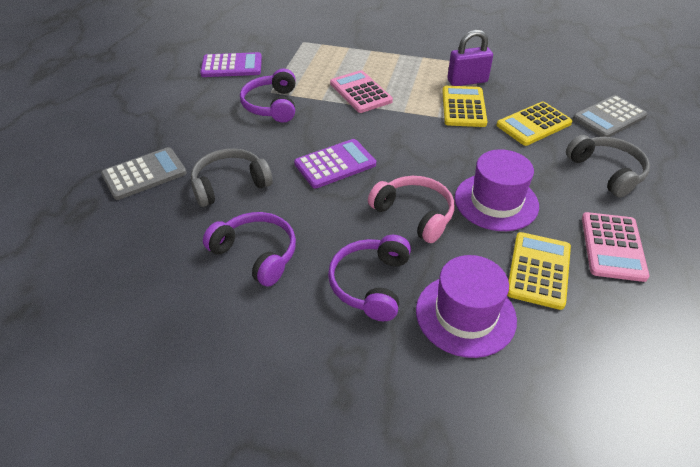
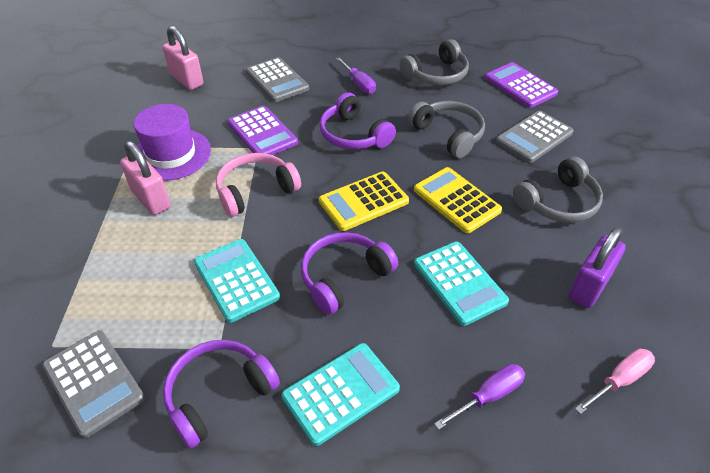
grey calculator: 2 -> 3
grey headphones: 2 -> 3
pink calculator: 2 -> 0
pink padlock: 0 -> 2
pink screwdriver: 0 -> 1
purple hat: 2 -> 1
purple screwdriver: 0 -> 2
turquoise calculator: 0 -> 3
yellow calculator: 3 -> 2

